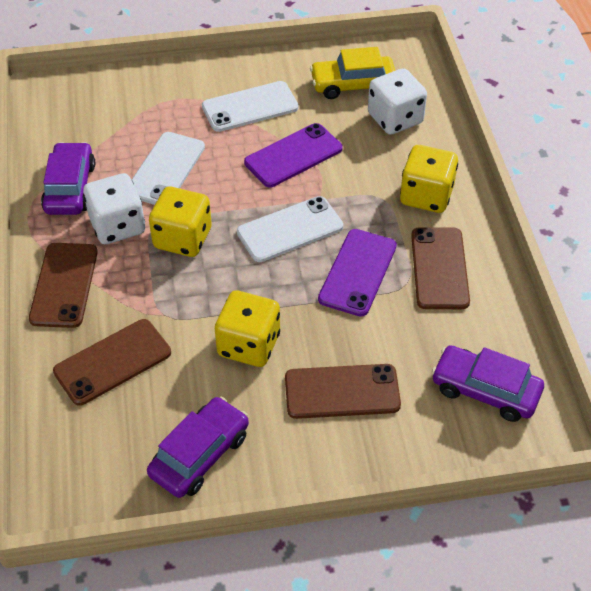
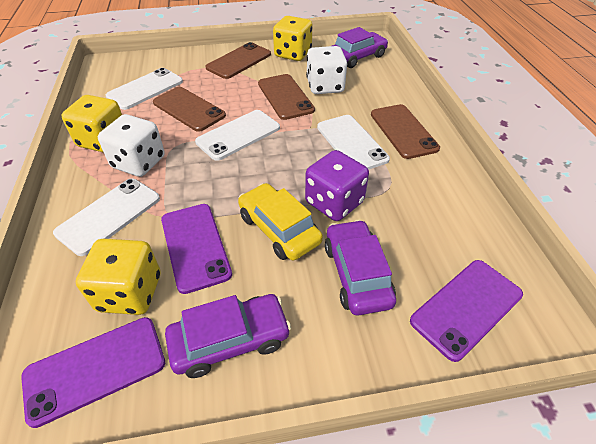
purple dice: 0 -> 1
purple phone: 2 -> 3
white phone: 3 -> 4

